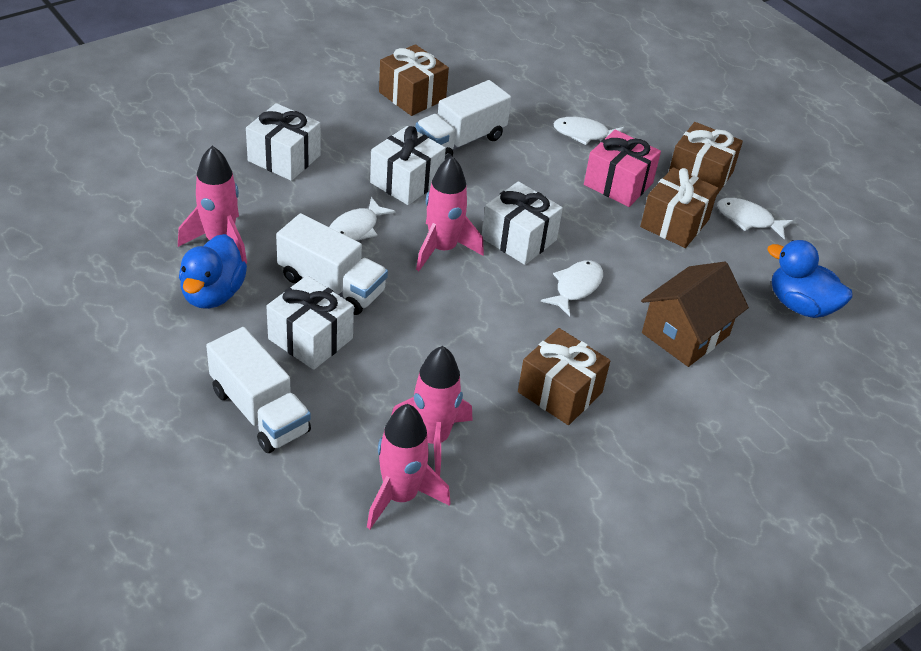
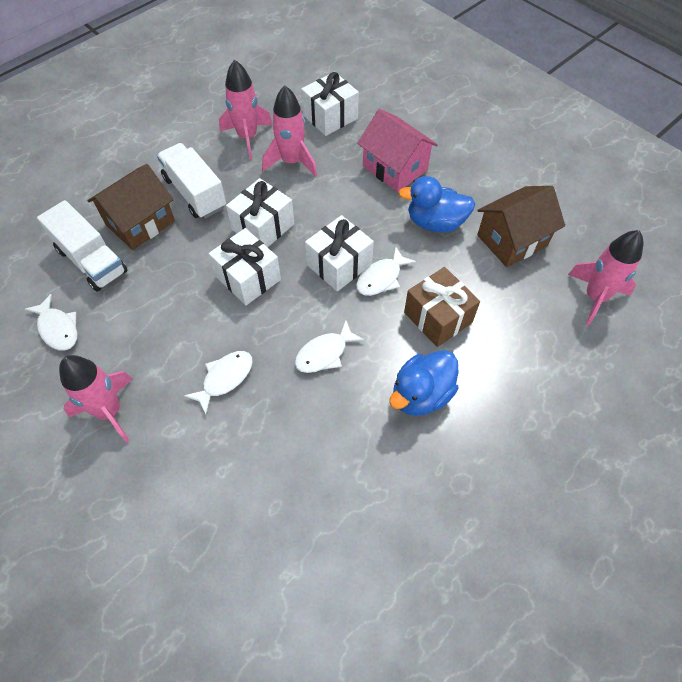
brown gift: 4 -> 1
brown house: 1 -> 2
pink gift: 1 -> 0
pink house: 0 -> 1
white truck: 3 -> 2

